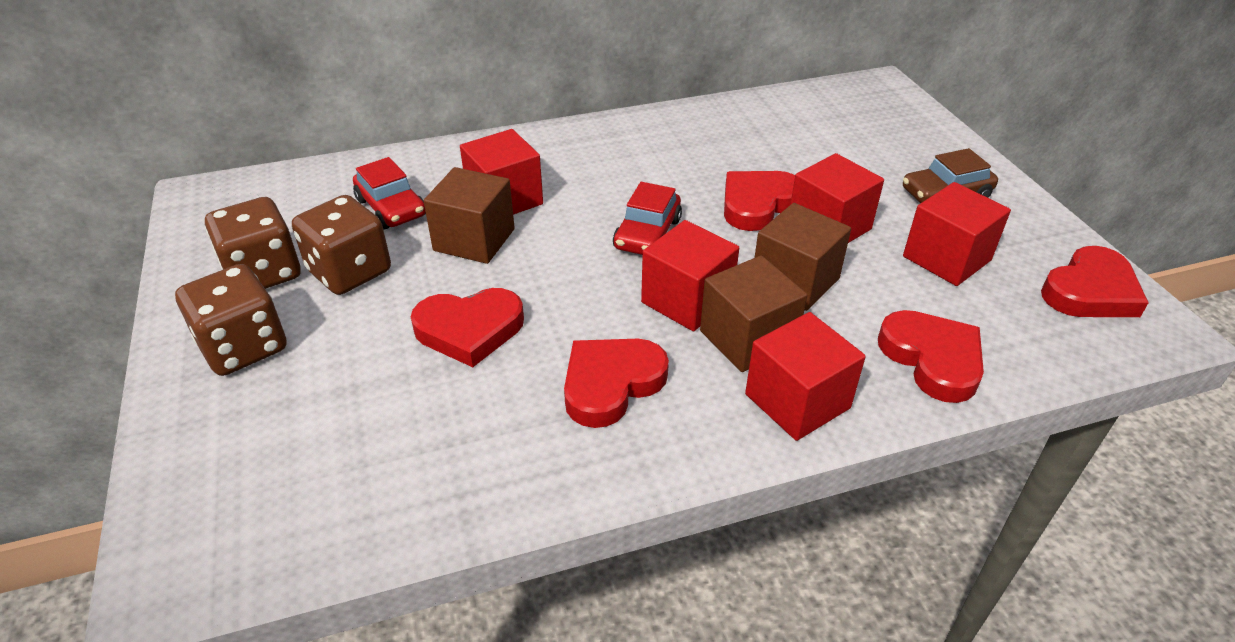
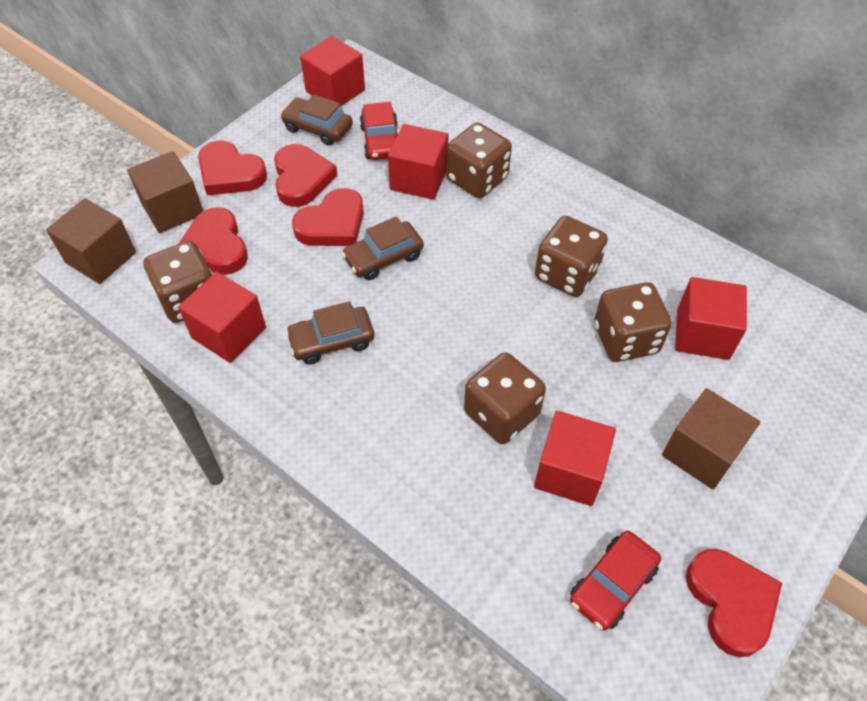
brown car: 1 -> 3
brown dice: 3 -> 5

